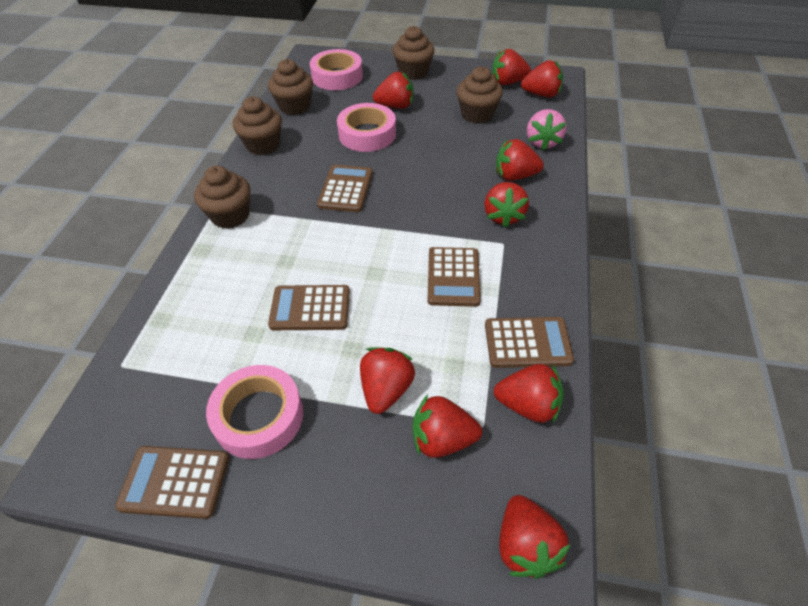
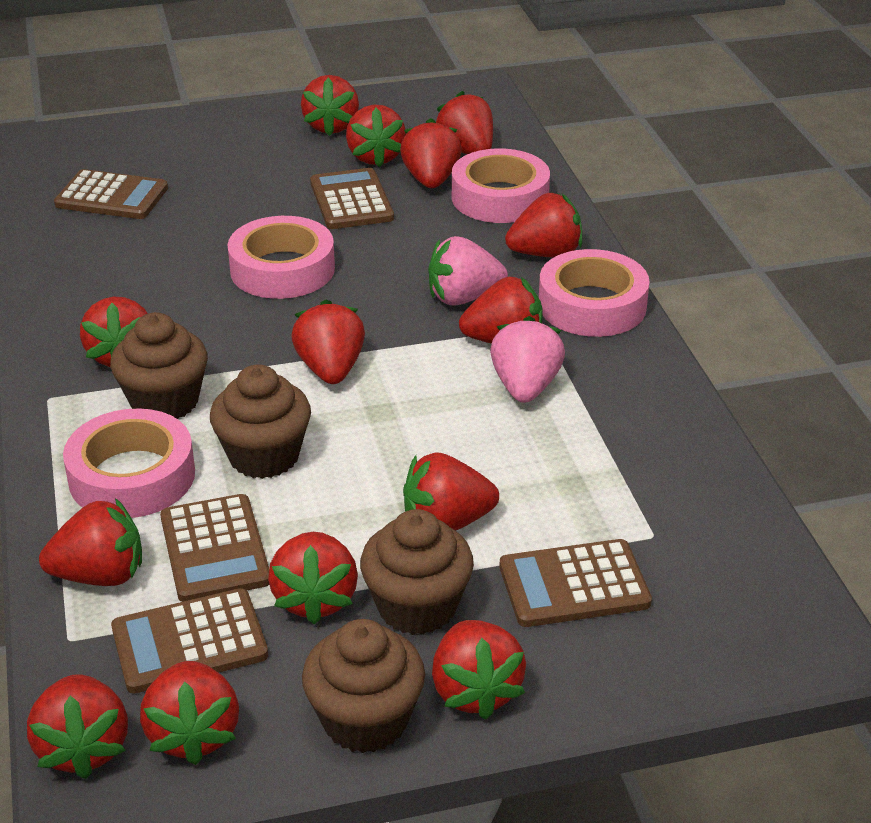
brown cupcake: 5 -> 4
pink strawberry: 1 -> 2
pink tape: 3 -> 4
red strawberry: 9 -> 14

